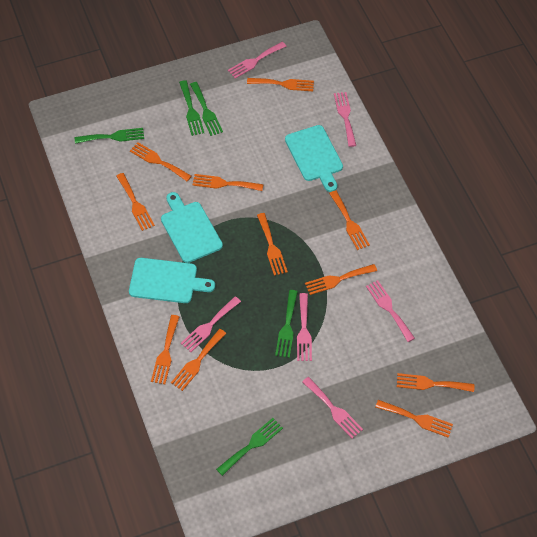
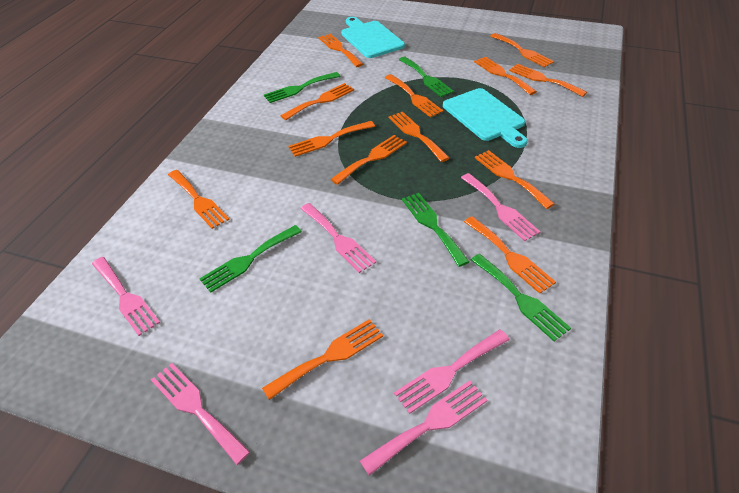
orange fork: 11 -> 13
turquoise cutting board: 3 -> 2

